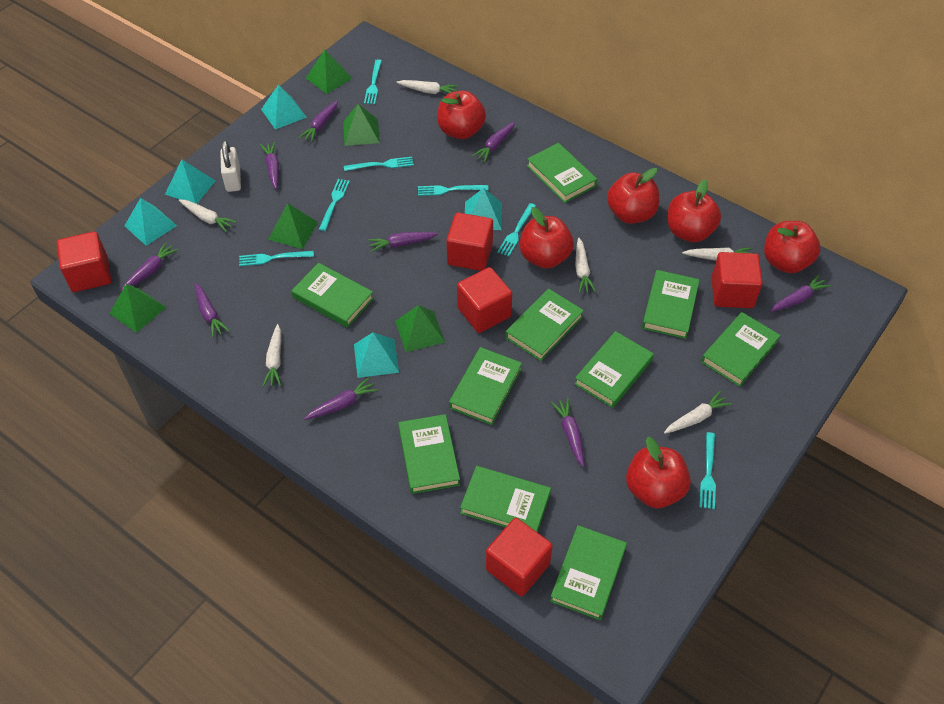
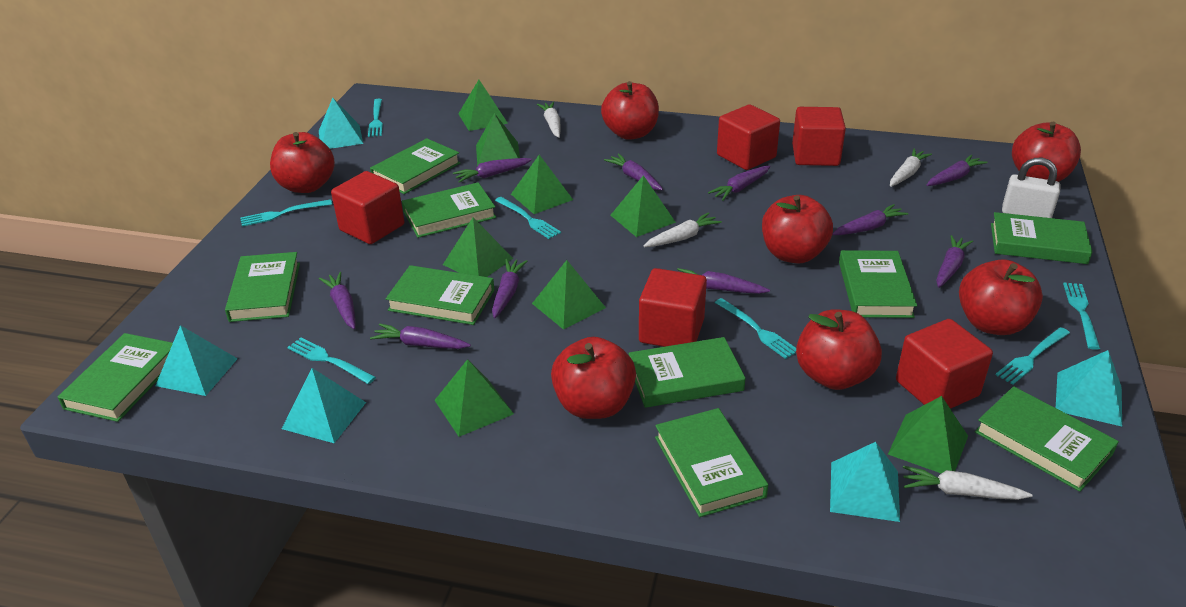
green pyramid: 5 -> 8
purple carrot: 9 -> 10
red apple: 6 -> 7
white carrot: 6 -> 4

